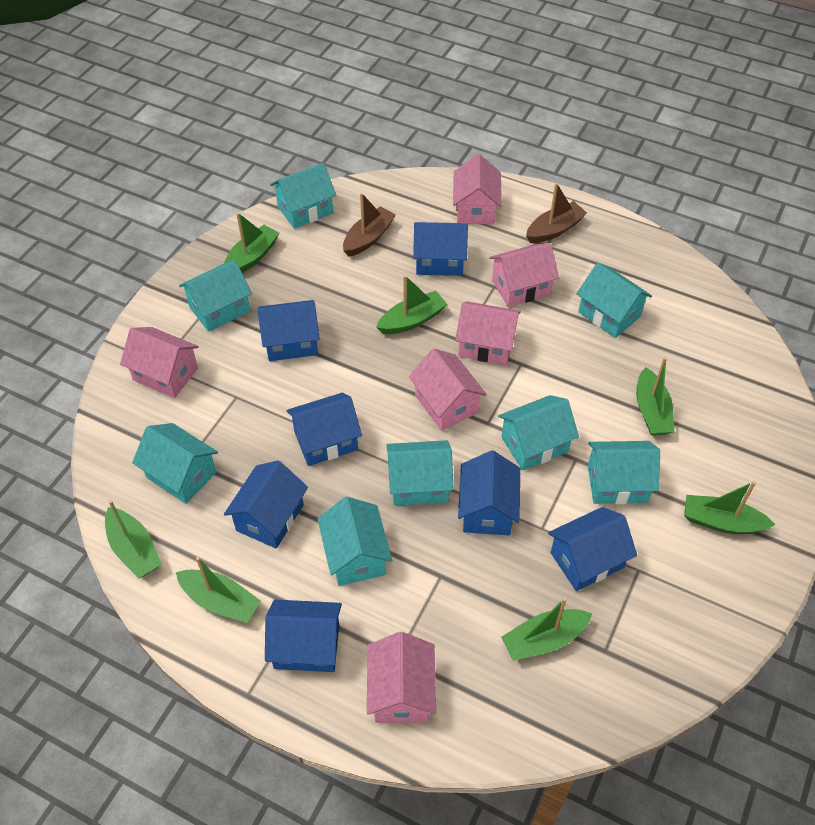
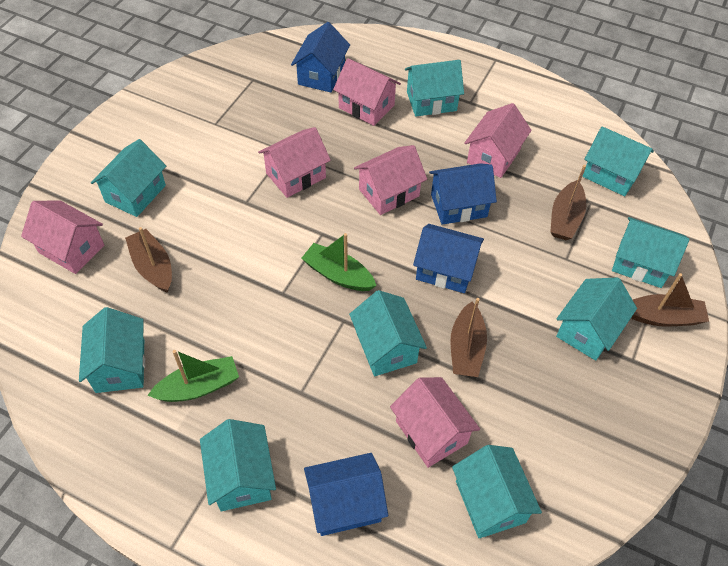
blue house: 7 -> 4
brown boat: 2 -> 4
green boat: 7 -> 2
turquoise house: 8 -> 9

